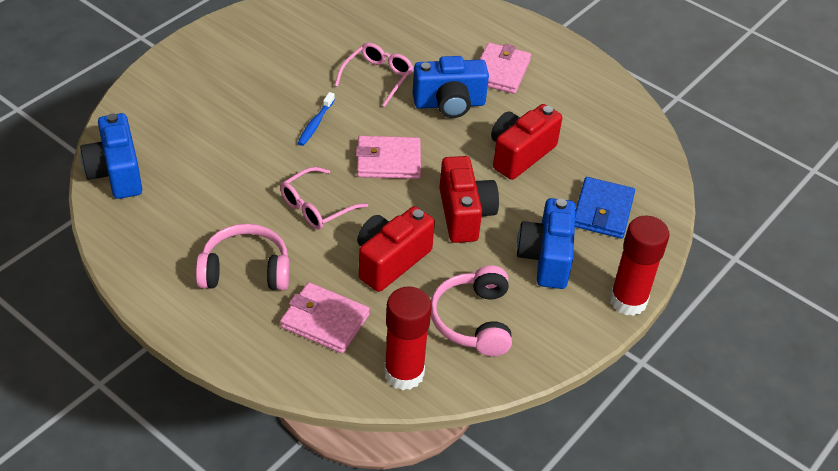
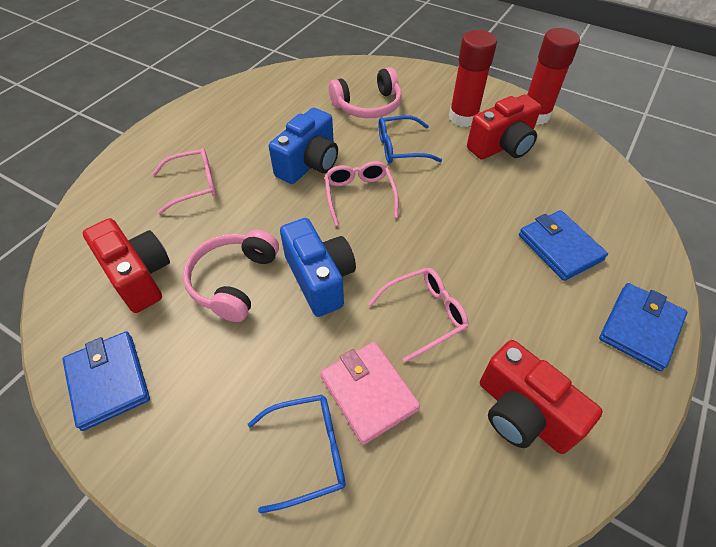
blue camera: 3 -> 2
blue glasses: 0 -> 2
blue toothbrush: 1 -> 0
blue wallet: 1 -> 3
pink glasses: 2 -> 3
pink wallet: 3 -> 1

